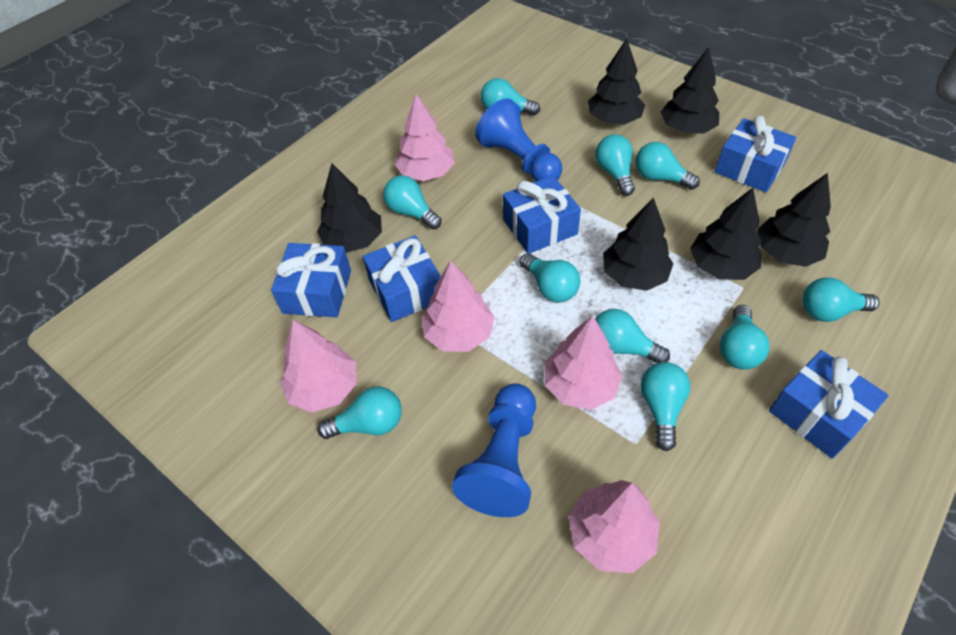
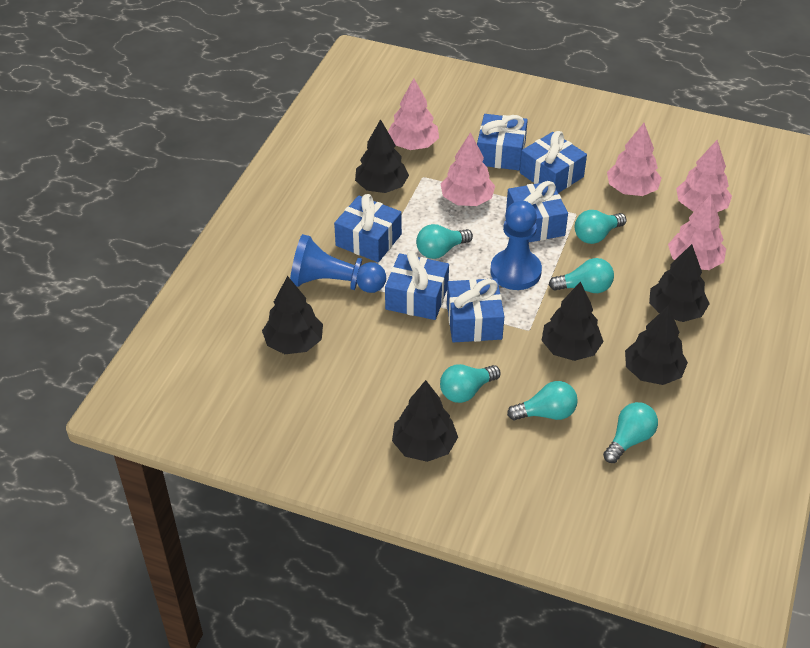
blue gift: 5 -> 6
turquoise light bulb: 10 -> 6

